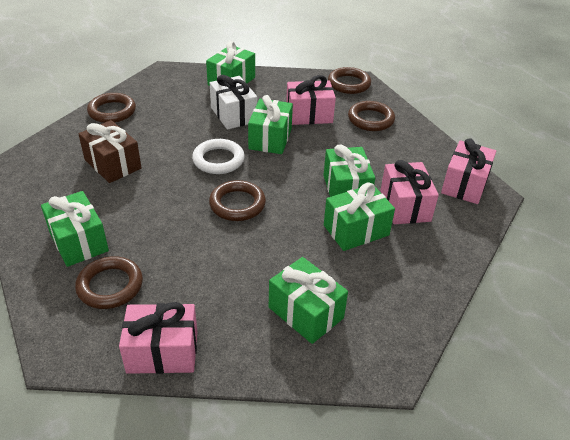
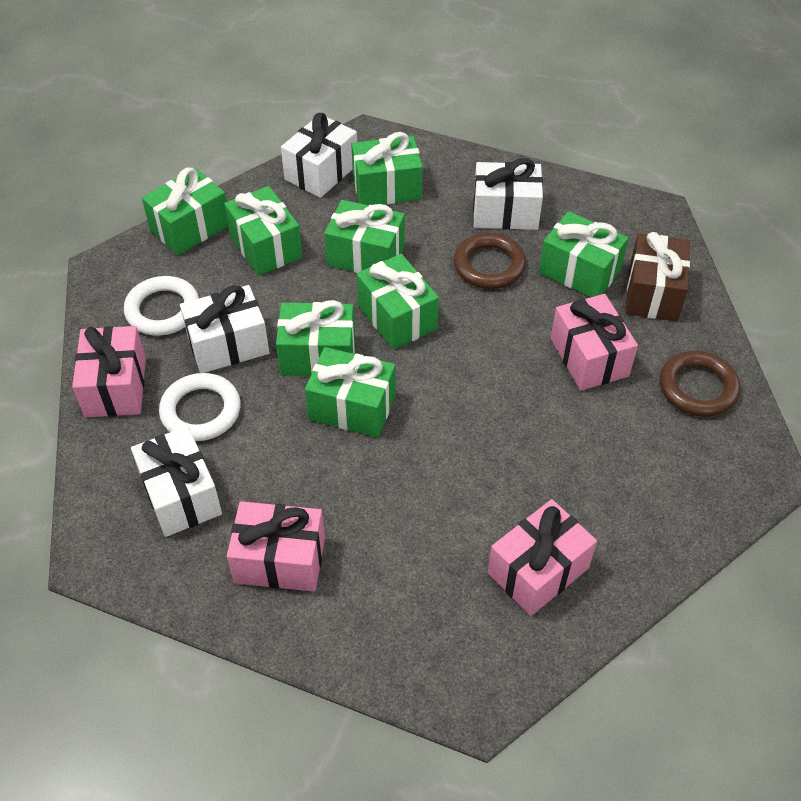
brown ring: 5 -> 2
green gift: 6 -> 8
white gift: 1 -> 4
white ring: 1 -> 2

